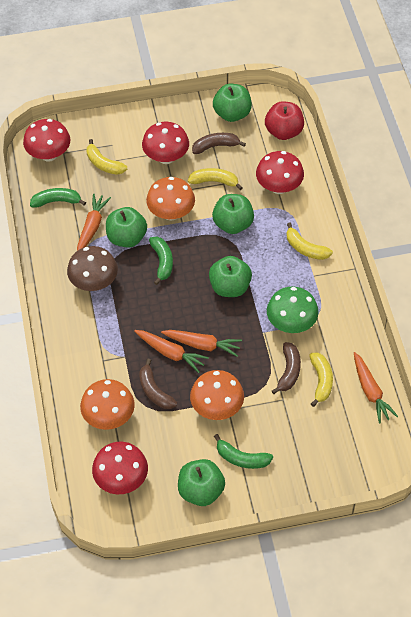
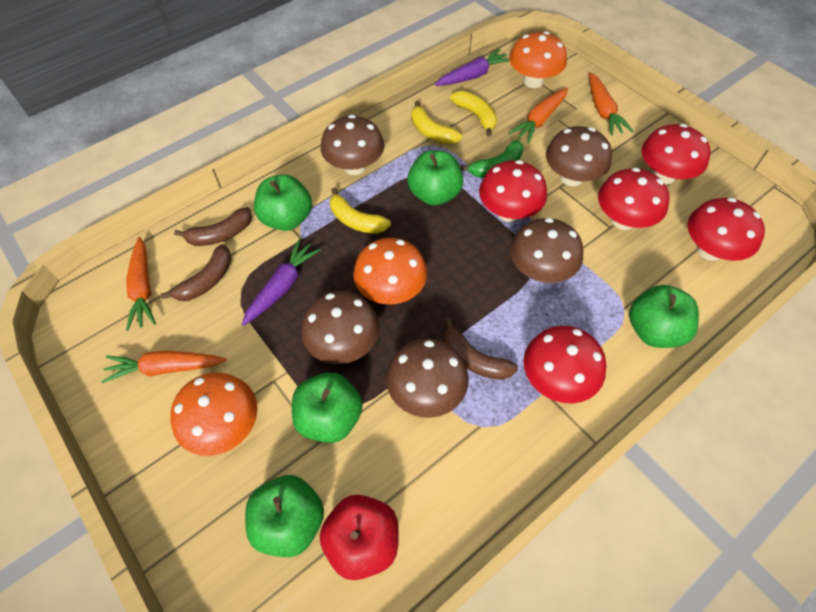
brown mushroom: 1 -> 5
green banana: 3 -> 1
green mushroom: 1 -> 0
purple carrot: 0 -> 2
red mushroom: 4 -> 5
yellow banana: 4 -> 3

